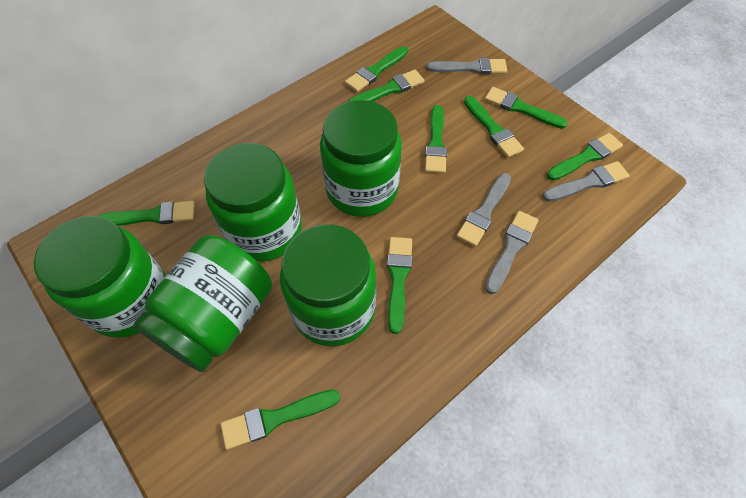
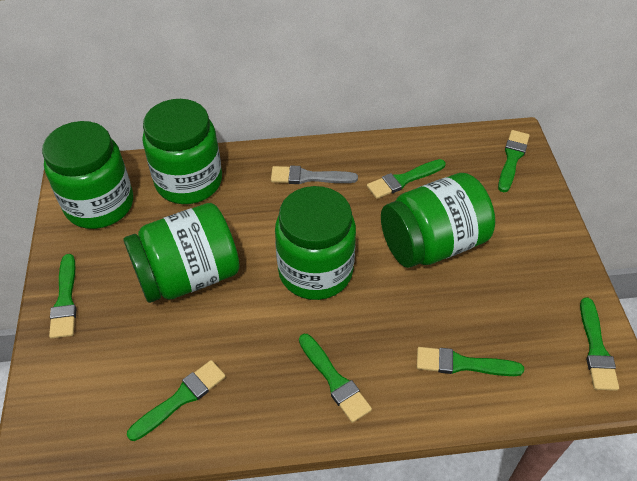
green brush: 9 -> 7
grey brush: 4 -> 1

